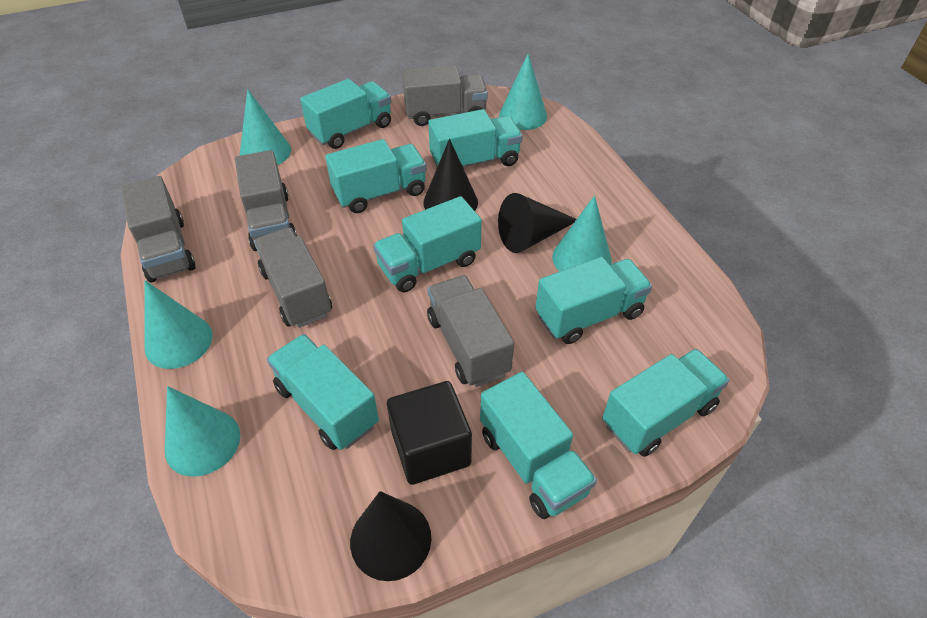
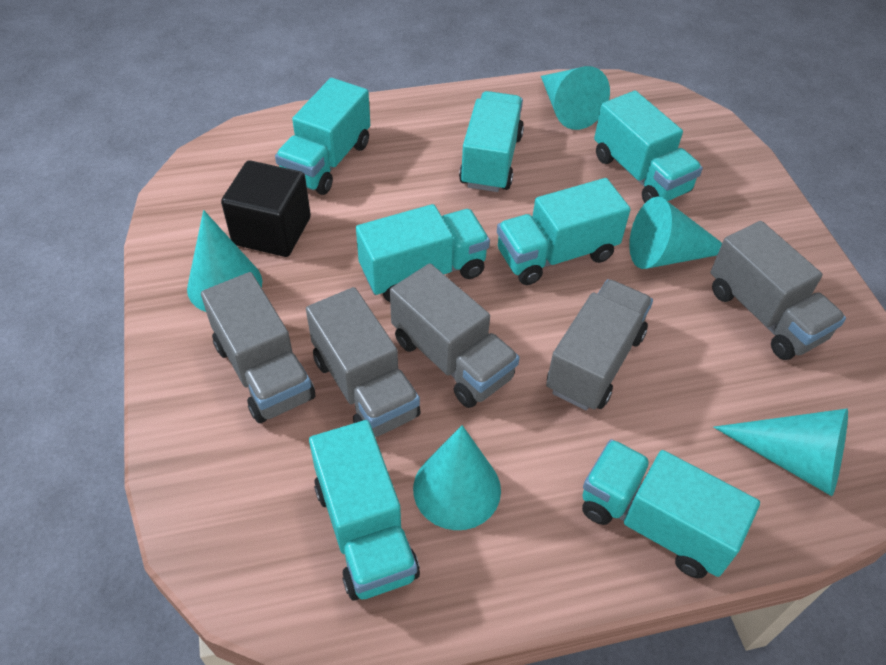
black cone: 3 -> 0
turquoise truck: 8 -> 7

